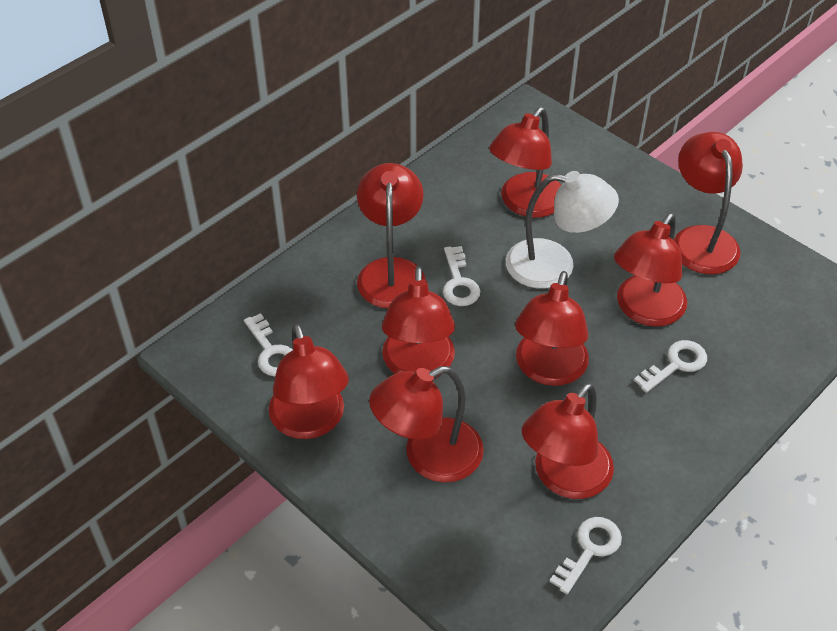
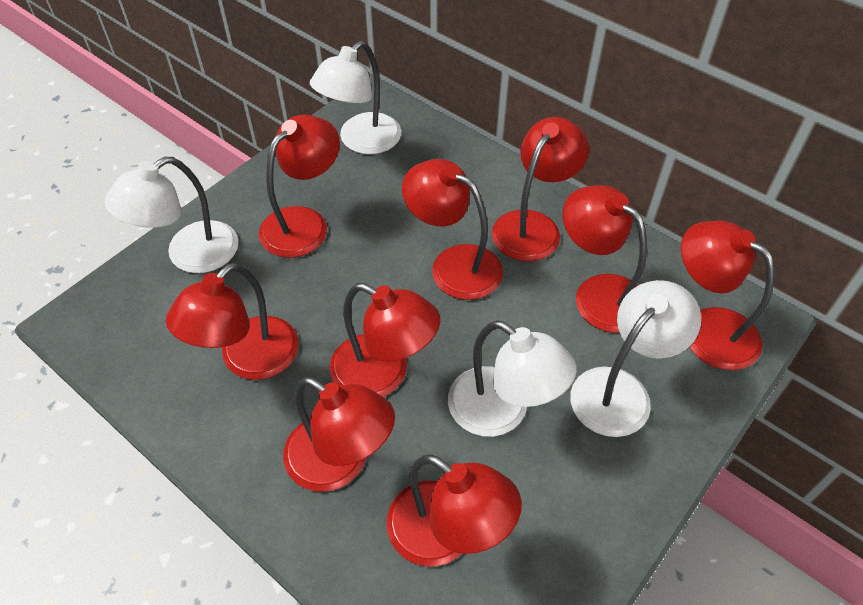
white key: 4 -> 0
white lamp: 1 -> 4

